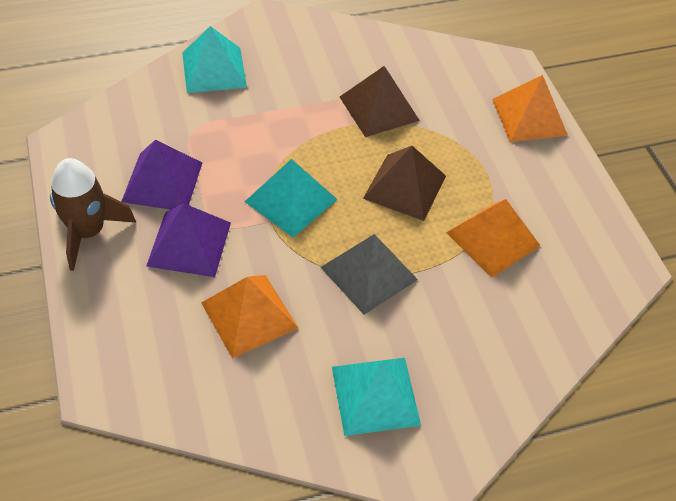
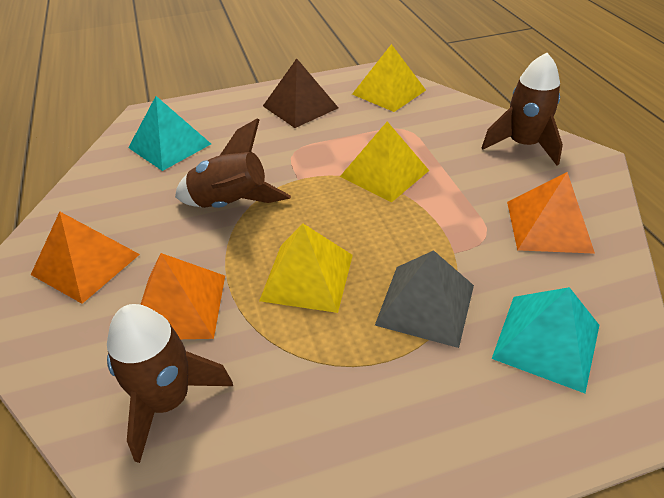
brown pyramid: 2 -> 1
brown rocket: 1 -> 3
purple pyramid: 2 -> 0
turquoise pyramid: 3 -> 2
yellow pyramid: 0 -> 3

